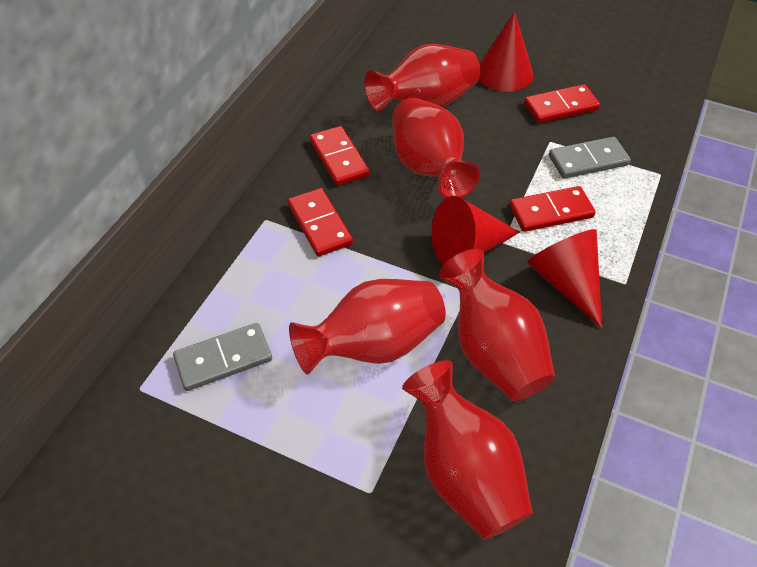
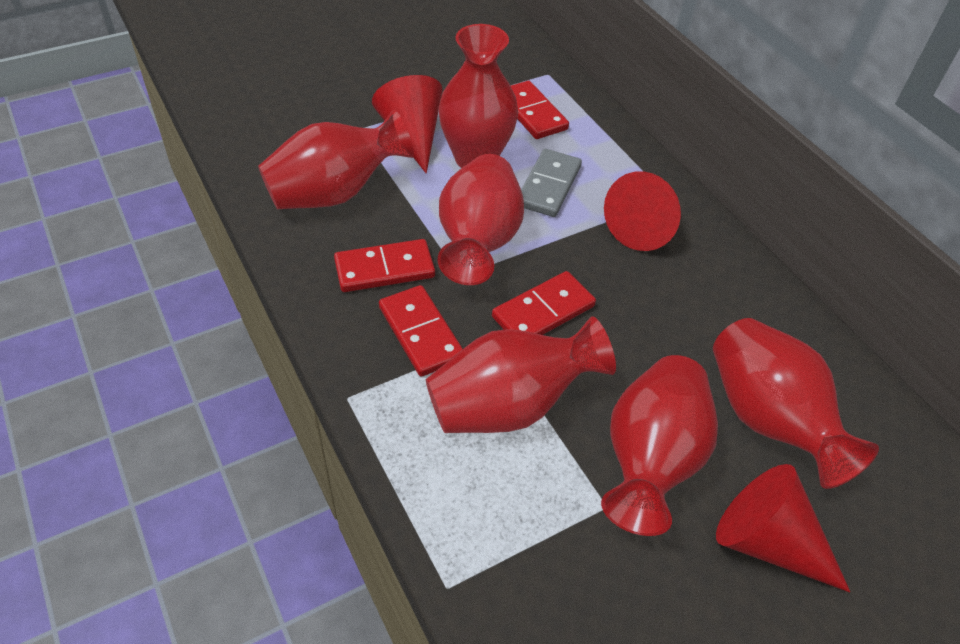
grey domino: 2 -> 1
red vase: 5 -> 6

